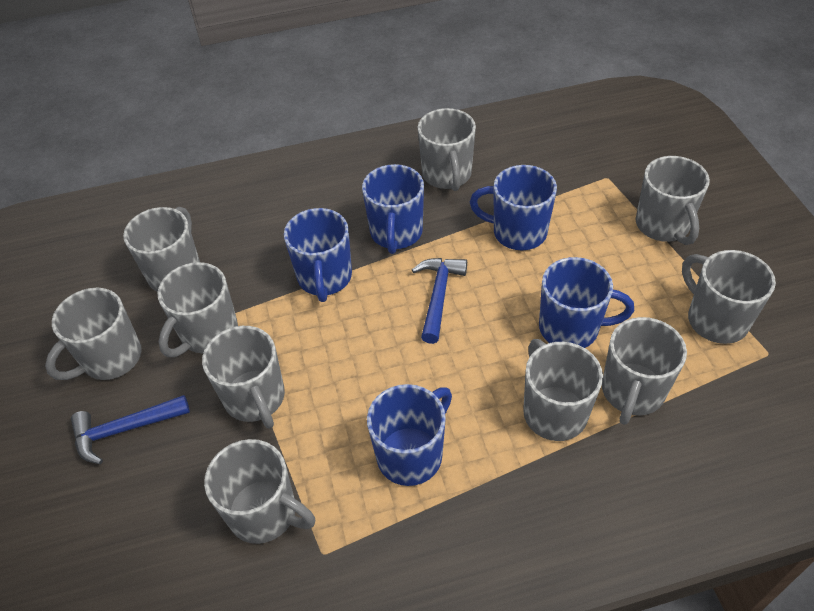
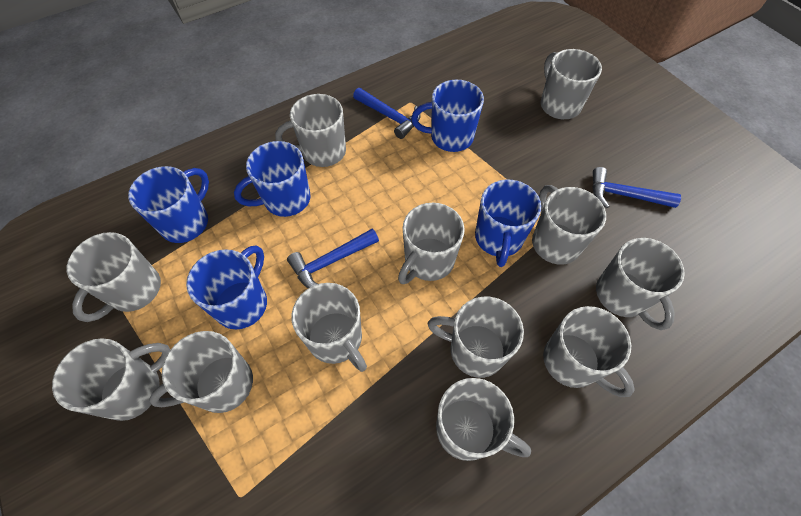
blue hammer: 2 -> 3
grey mug: 10 -> 12

